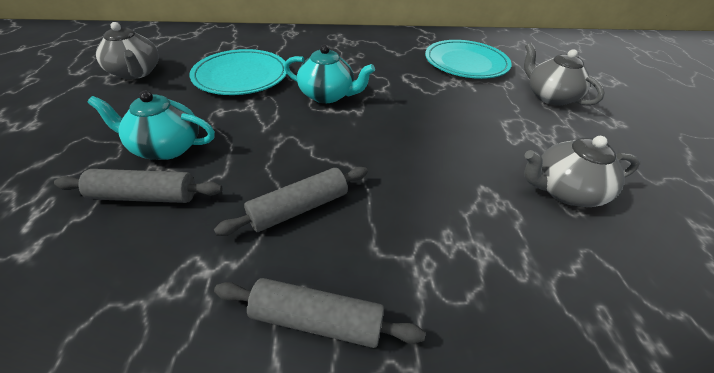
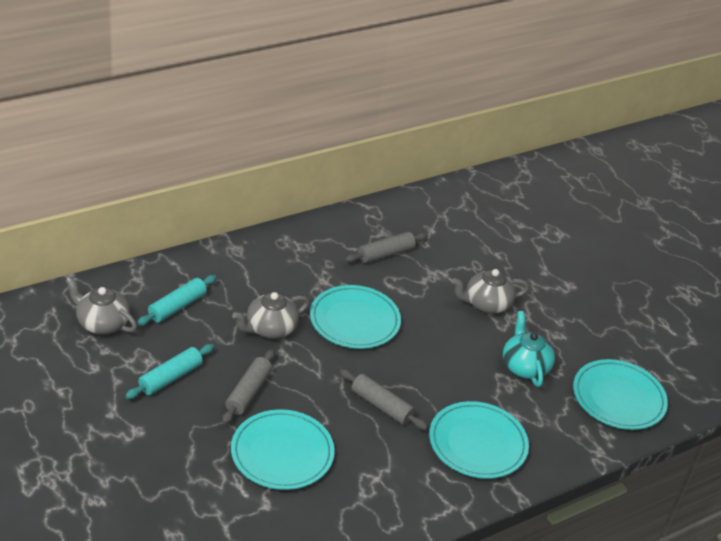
turquoise plate: 2 -> 4
turquoise rolling pin: 0 -> 2
turquoise teapot: 2 -> 1

